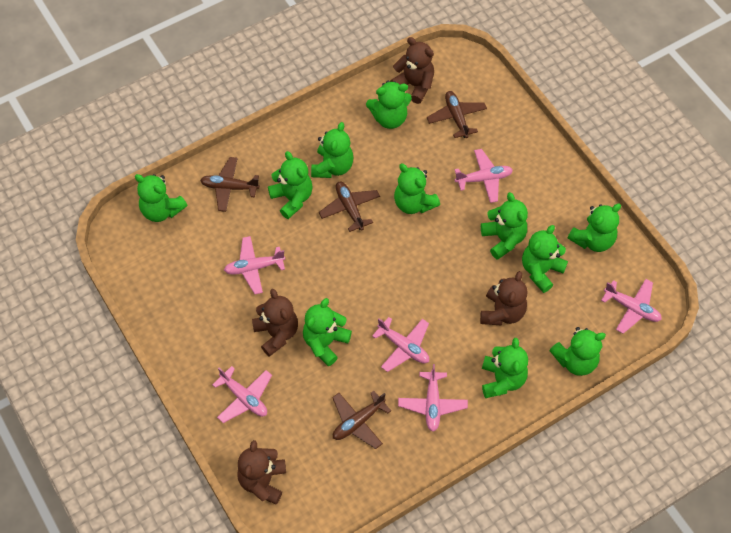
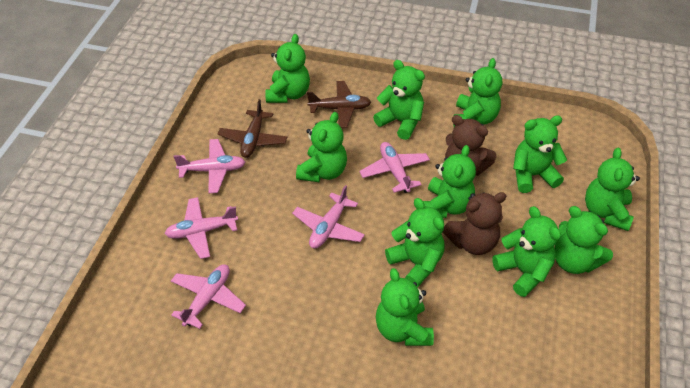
brown plane: 4 -> 2
brown teddy bear: 4 -> 2
pink plane: 6 -> 5

